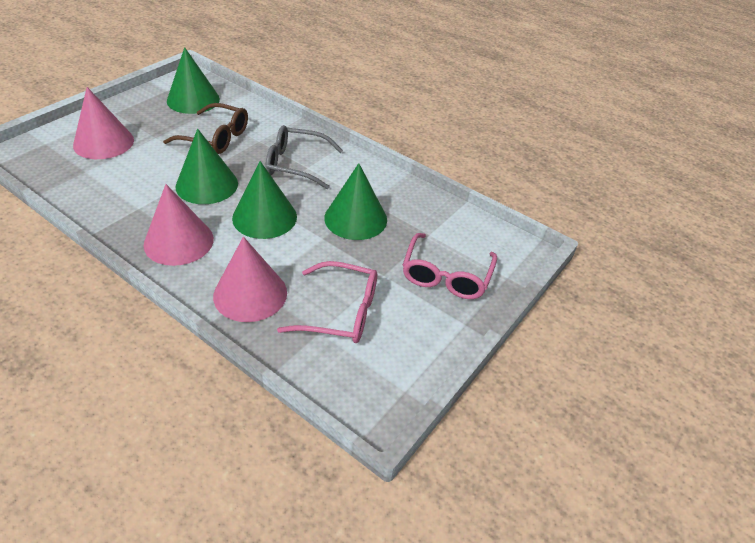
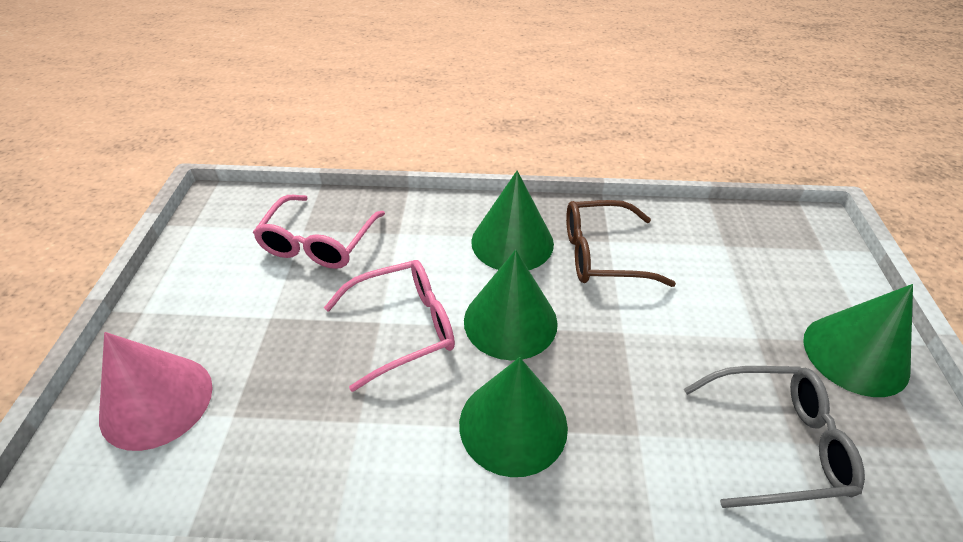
pink cone: 3 -> 1

